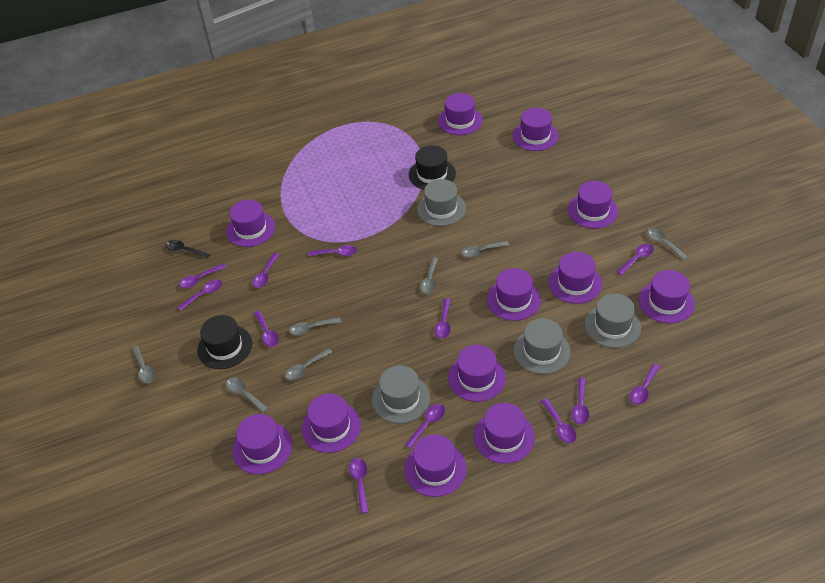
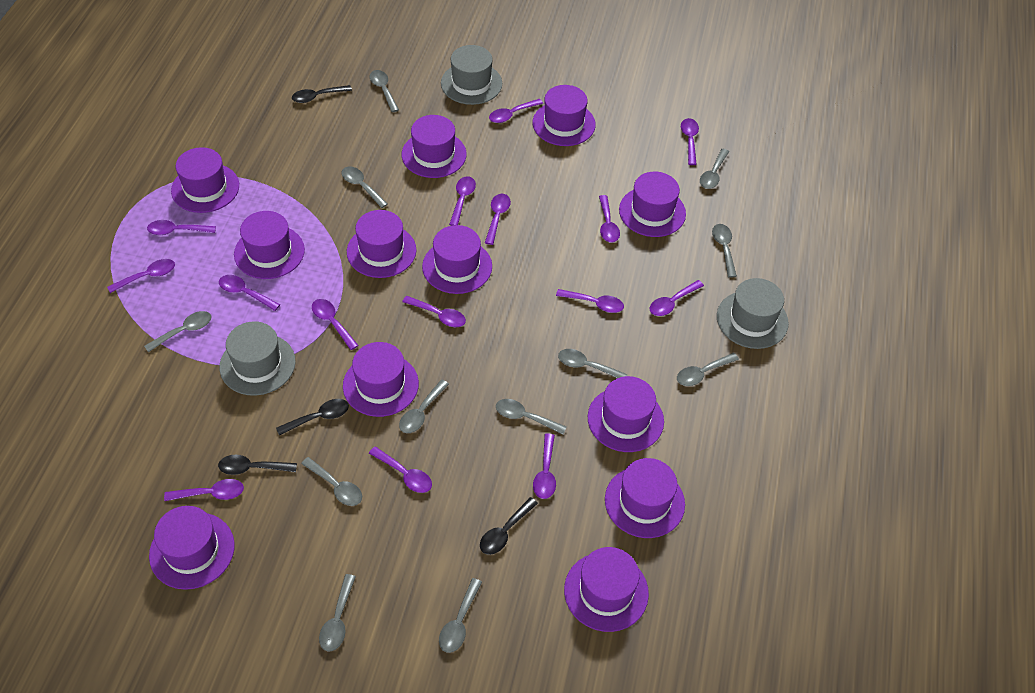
black hat: 2 -> 0
black spoon: 1 -> 4
grey hat: 4 -> 3
grey spoon: 7 -> 12
purple spoon: 12 -> 15

